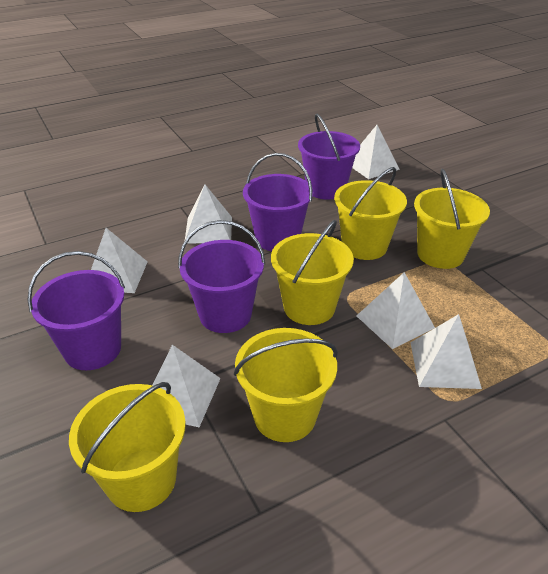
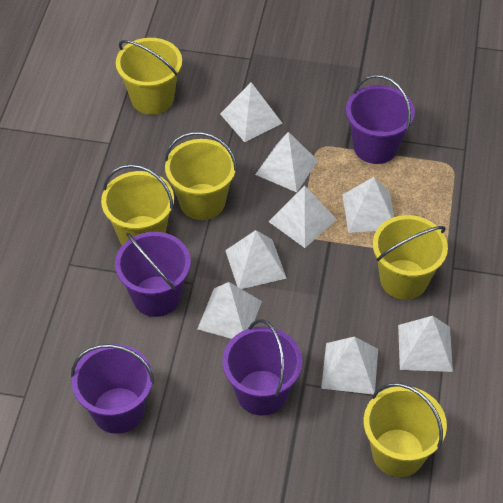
white pyramid: 6 -> 8

